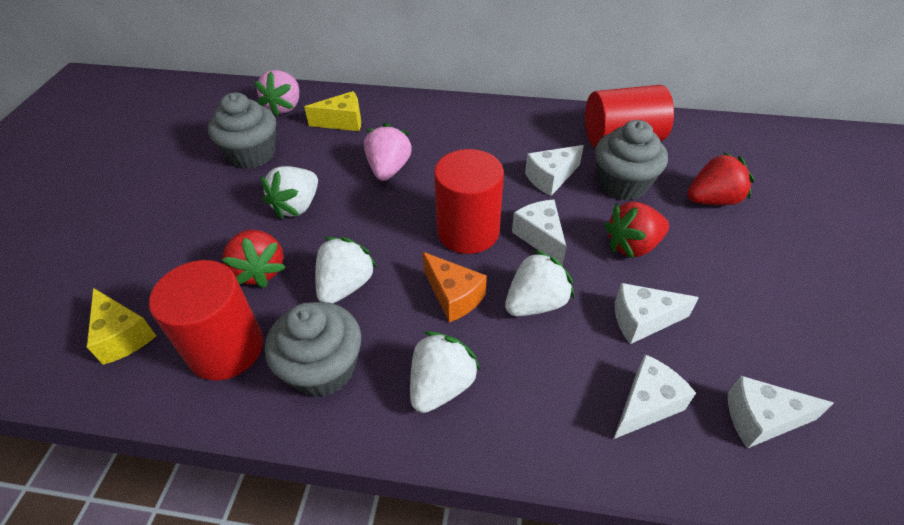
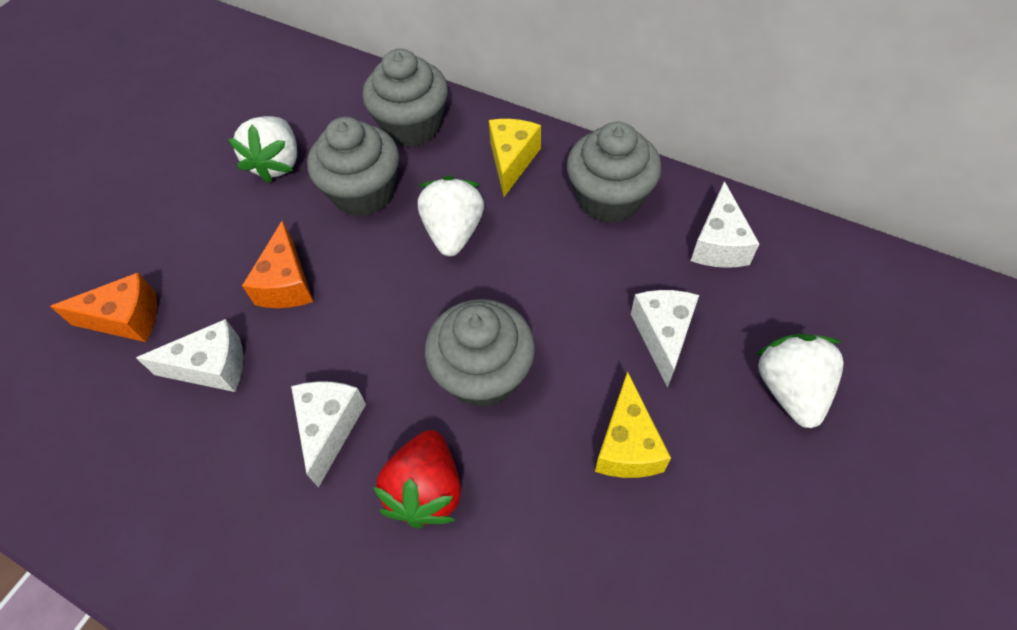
grey cupcake: 3 -> 4
orange cheese: 1 -> 2
pink strawberry: 2 -> 0
red cylinder: 3 -> 0
red strawberry: 3 -> 1
white cheese: 5 -> 4
white strawberry: 4 -> 3

